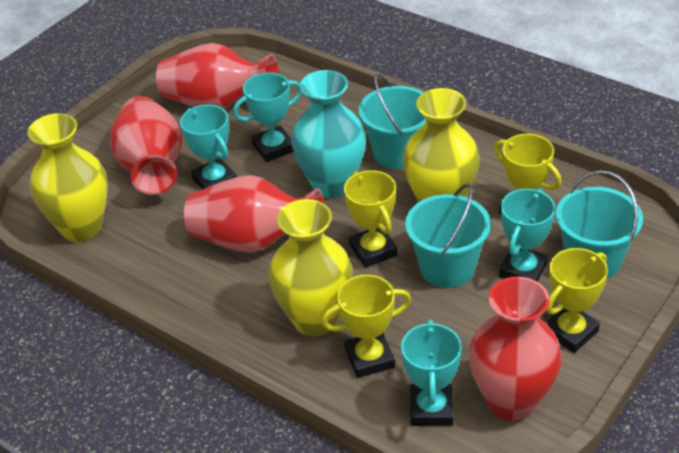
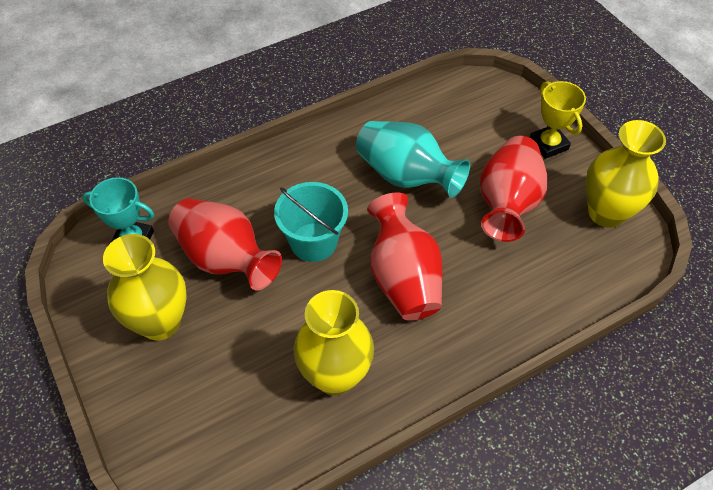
red vase: 4 -> 3
turquoise bucket: 3 -> 1
turquoise trophy: 4 -> 1
yellow trophy: 4 -> 1

